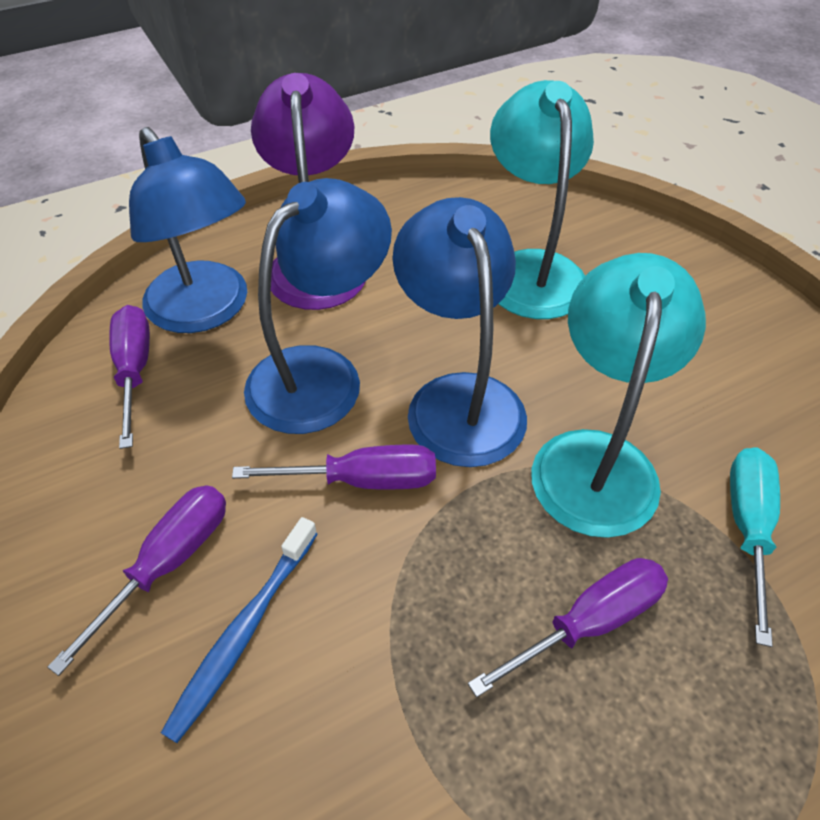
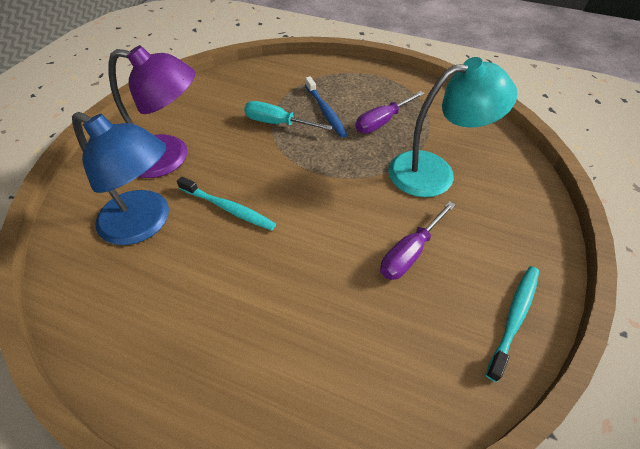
blue lamp: 3 -> 1
purple screwdriver: 4 -> 2
turquoise lamp: 2 -> 1
turquoise toothbrush: 0 -> 2

